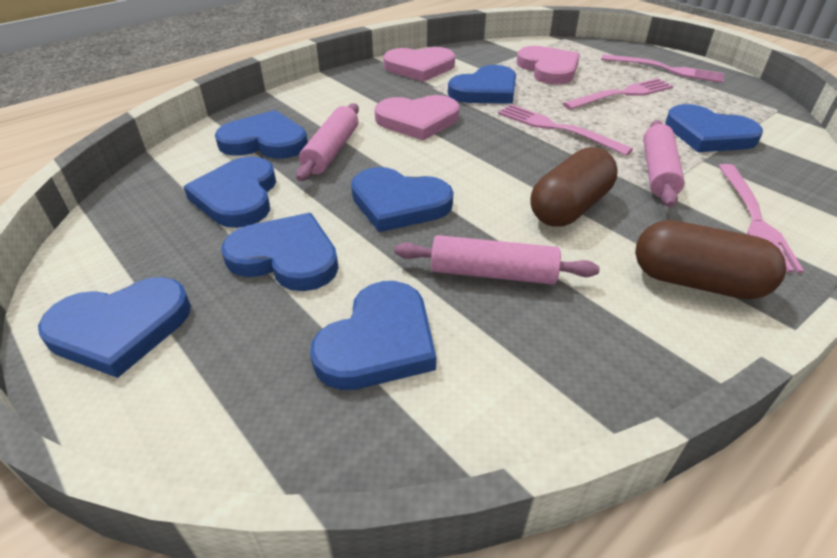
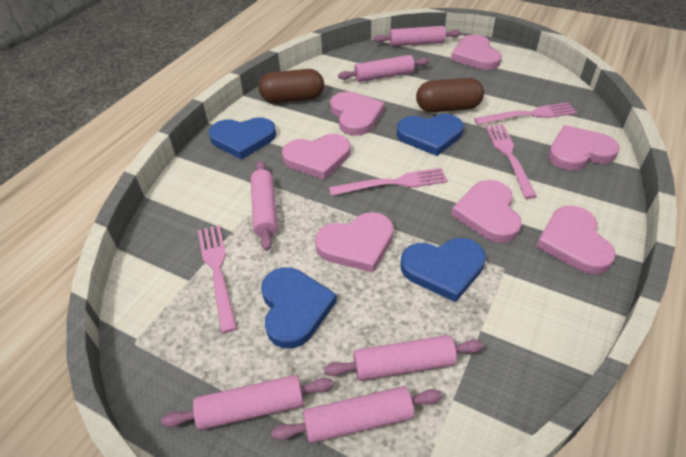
blue heart: 8 -> 4
pink heart: 3 -> 7
pink rolling pin: 3 -> 6

